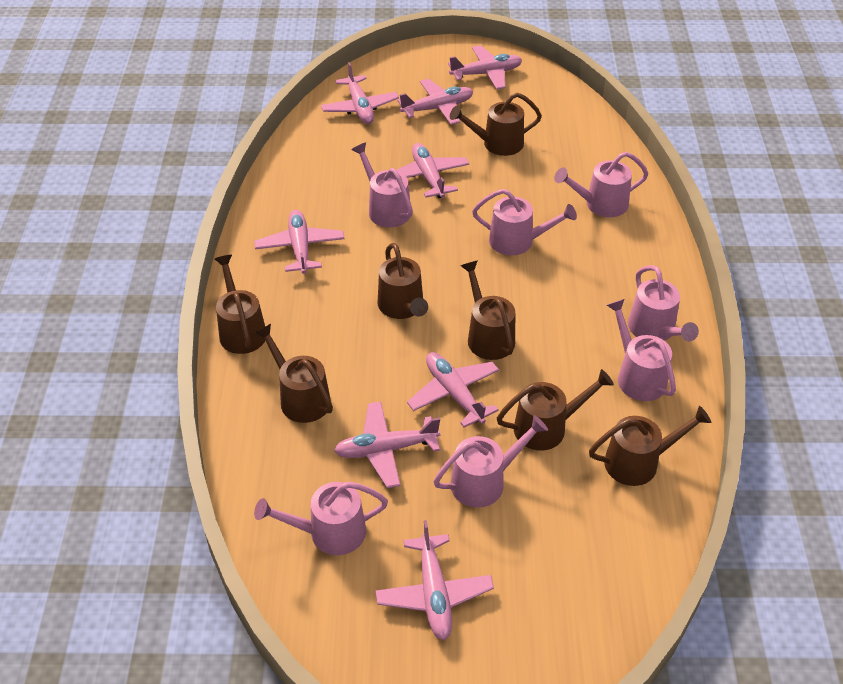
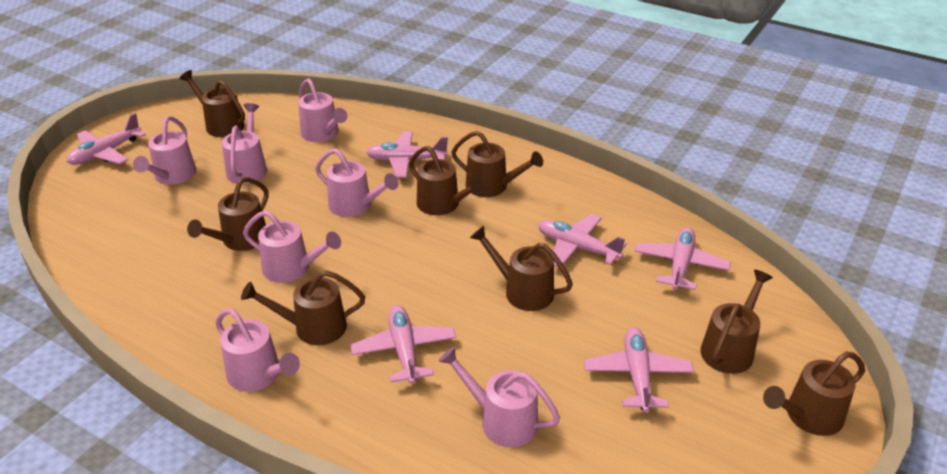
brown watering can: 7 -> 8
pink plane: 8 -> 6

